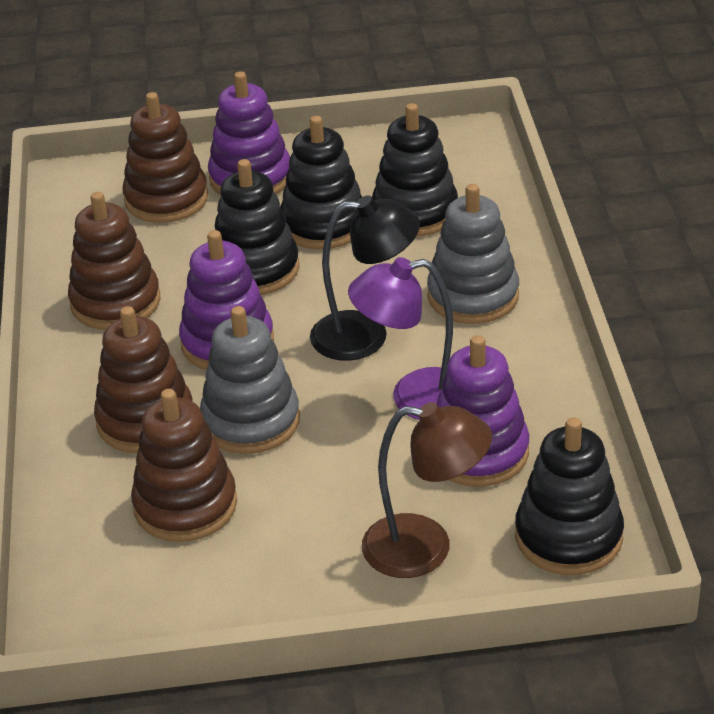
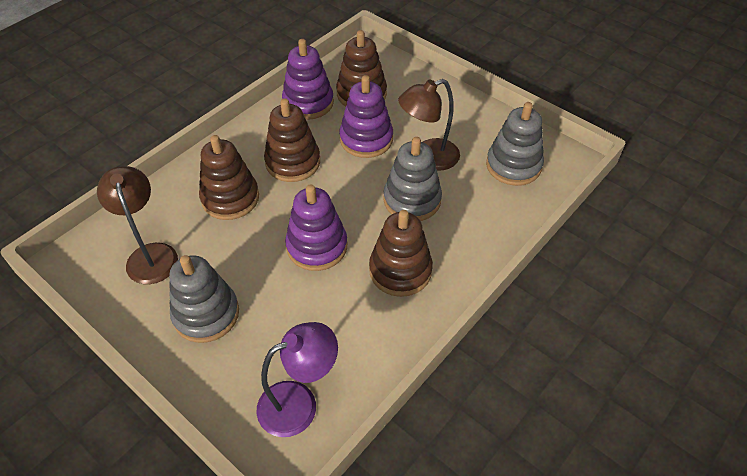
black lamp: 1 -> 0
black stacking toy: 4 -> 0
brown lamp: 1 -> 2
grey stacking toy: 2 -> 3

